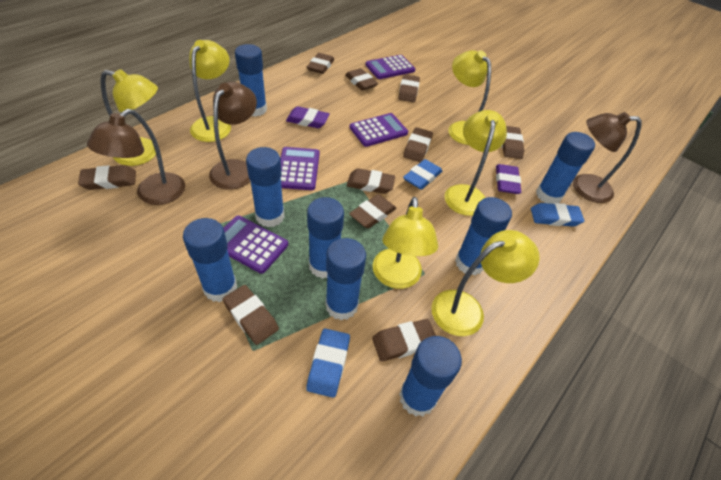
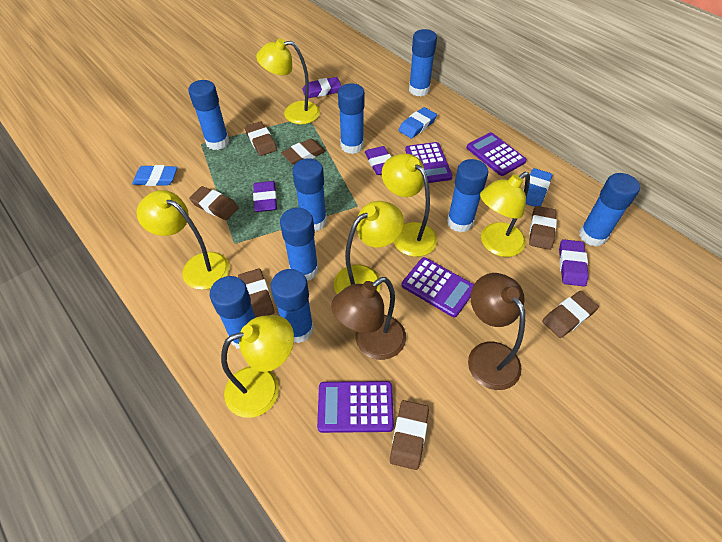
blue glue stick: 8 -> 9
brown eraser: 10 -> 7
brown lamp: 3 -> 2
purple eraser: 2 -> 4

